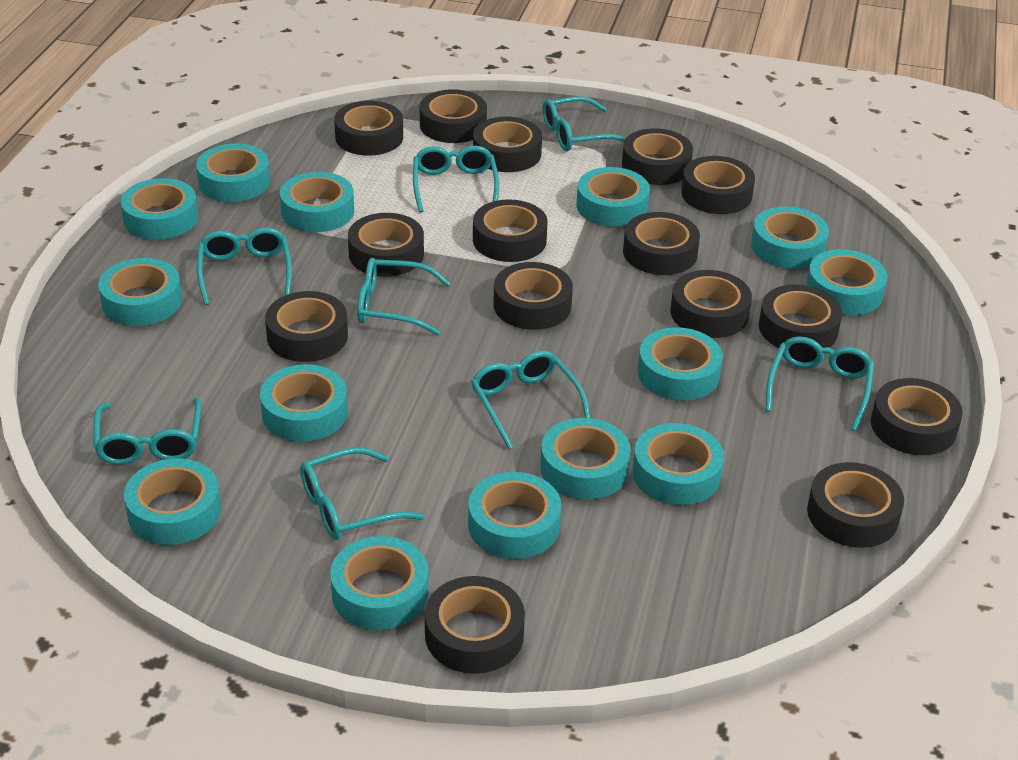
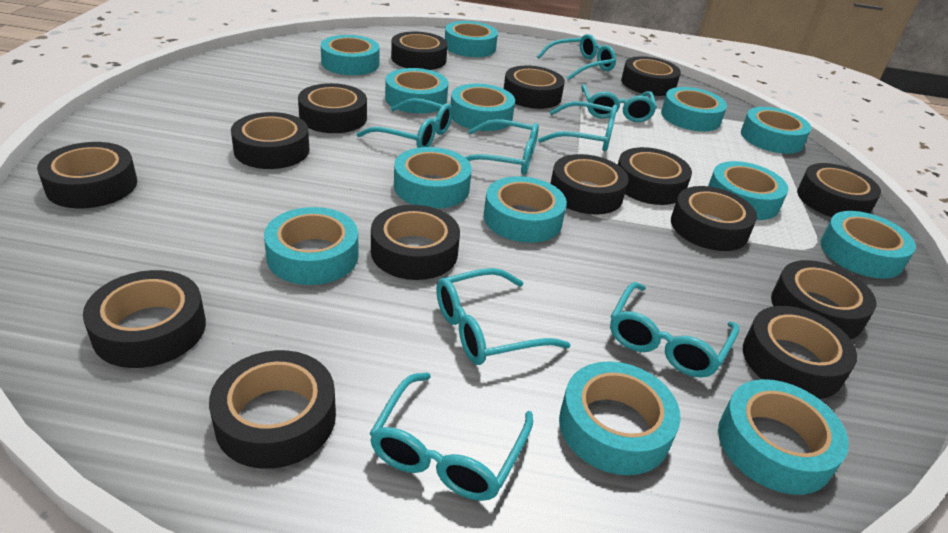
turquoise tape: 14 -> 13

